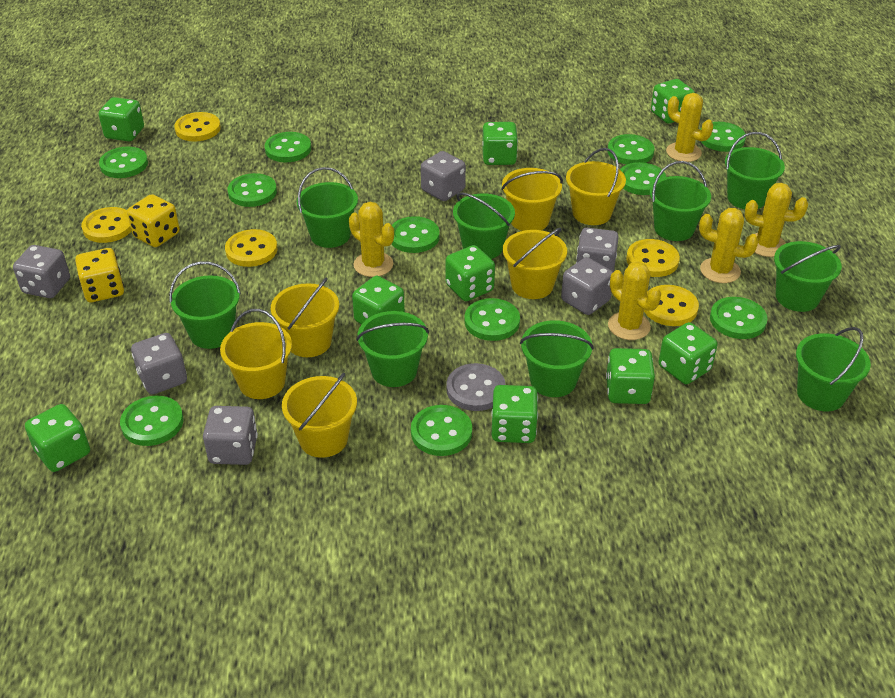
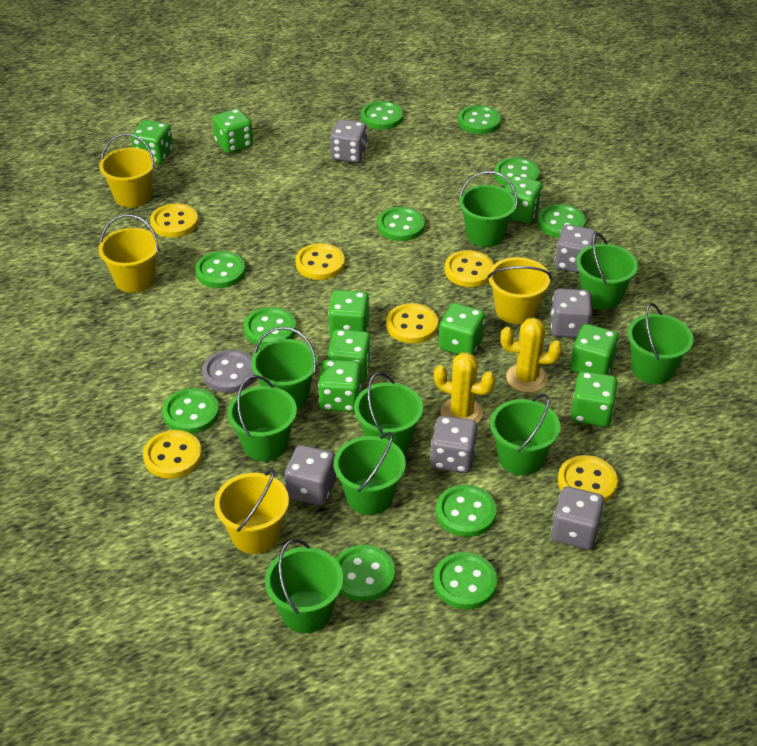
yellow bucket: 6 -> 4
yellow button: 5 -> 6
yellow cactus: 5 -> 2
yellow dice: 2 -> 0

